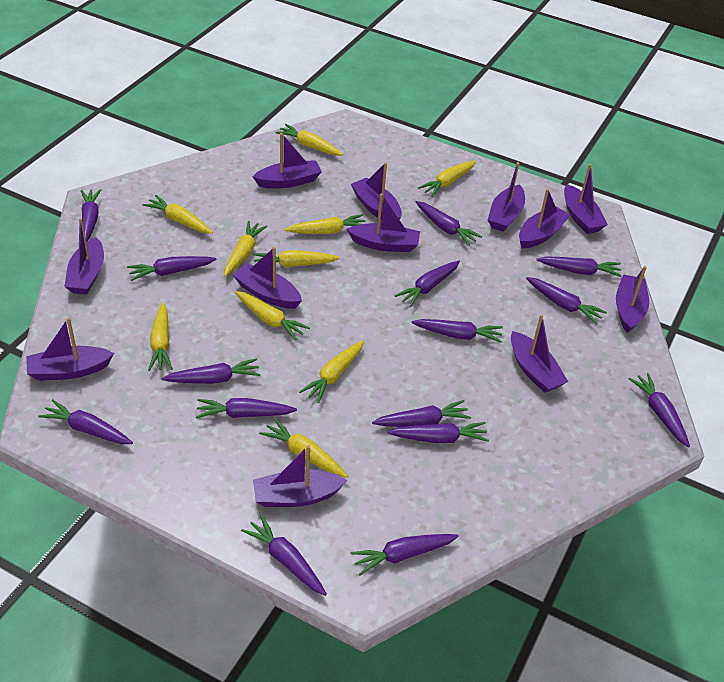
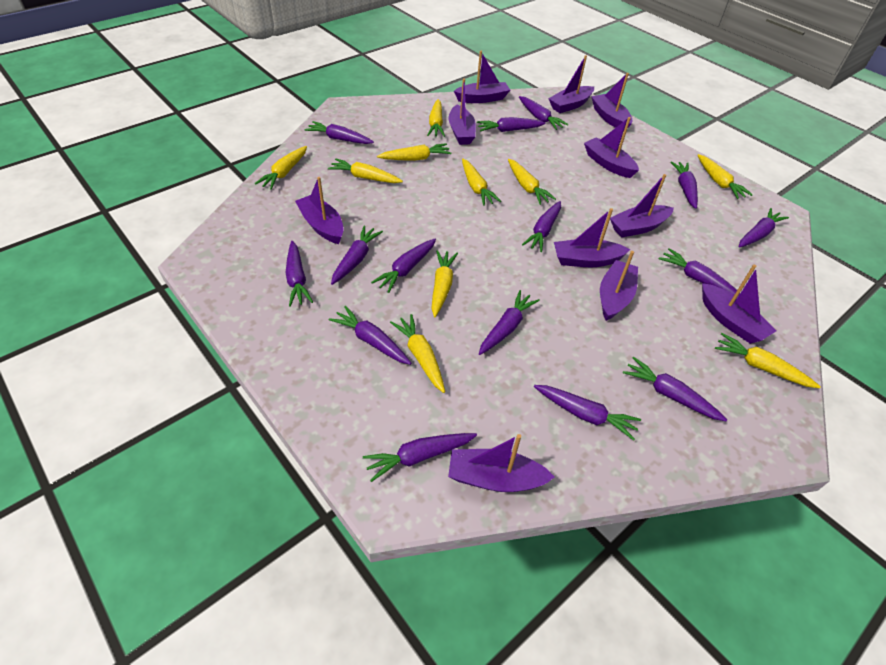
purple boat: 12 -> 11

